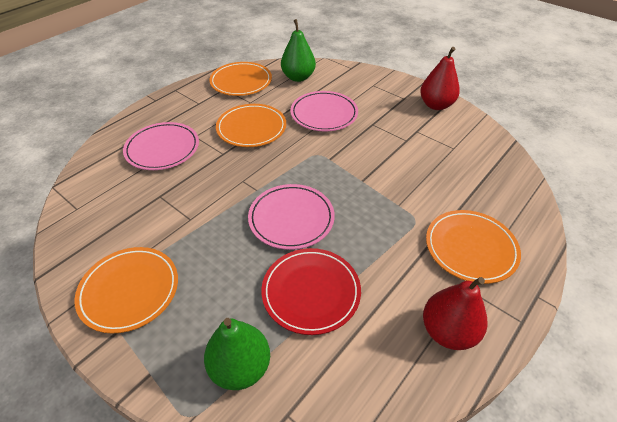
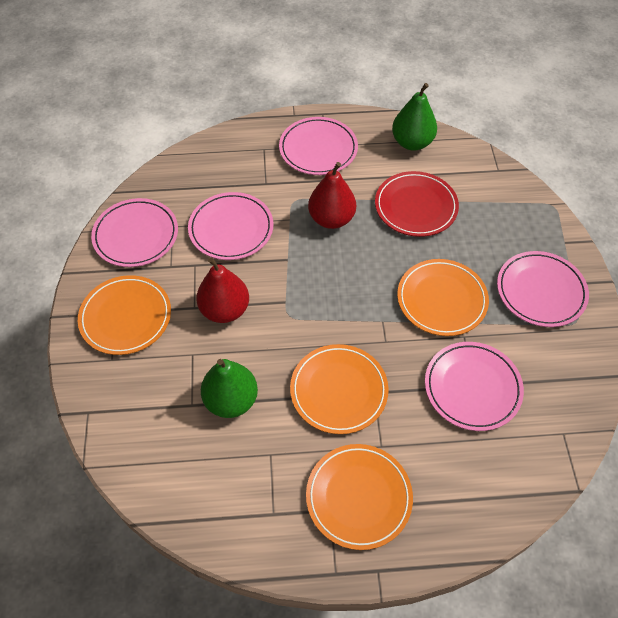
pink plate: 3 -> 5

